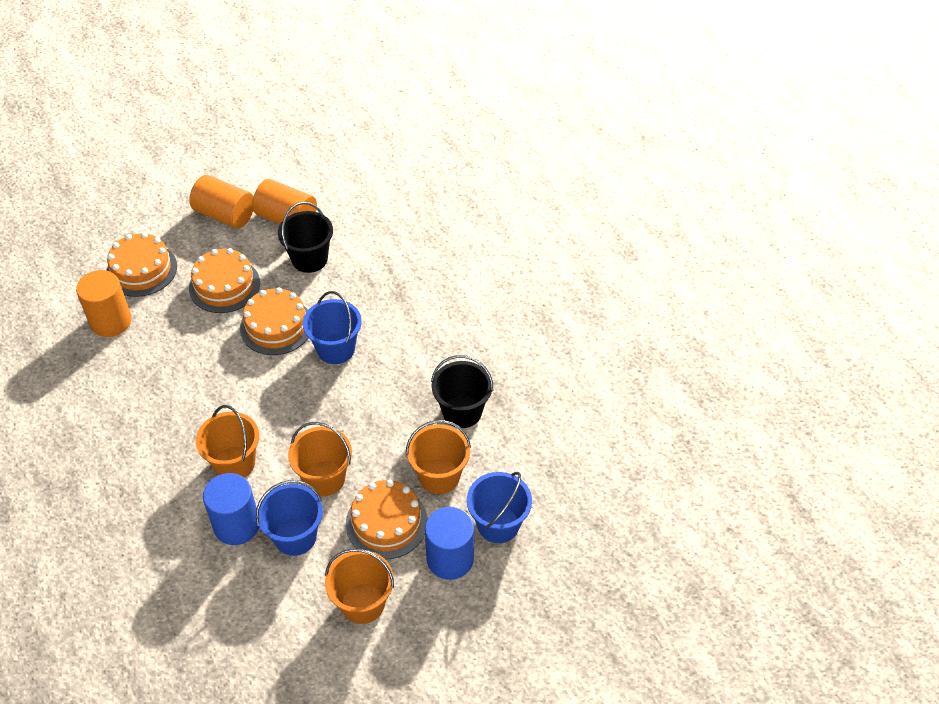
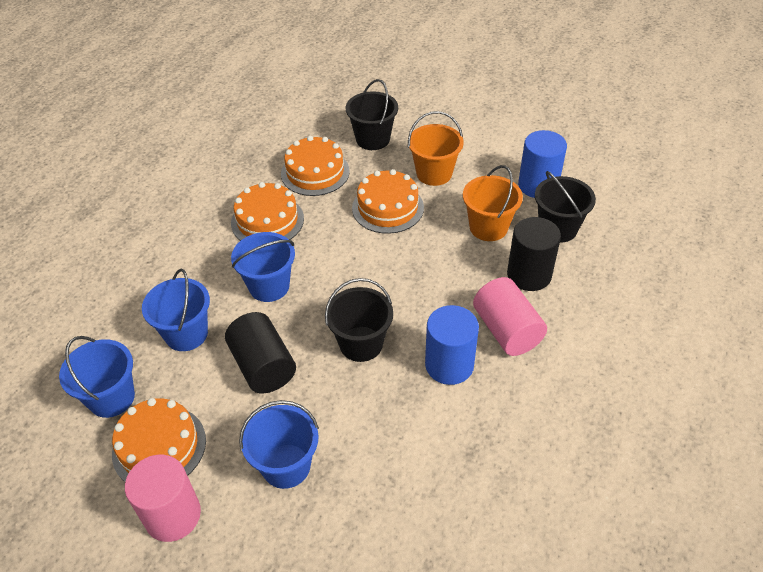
black bucket: 2 -> 3
black cylinder: 0 -> 2
blue bucket: 3 -> 4
orange bucket: 4 -> 2
orange cylinder: 3 -> 0
pink cylinder: 0 -> 2

